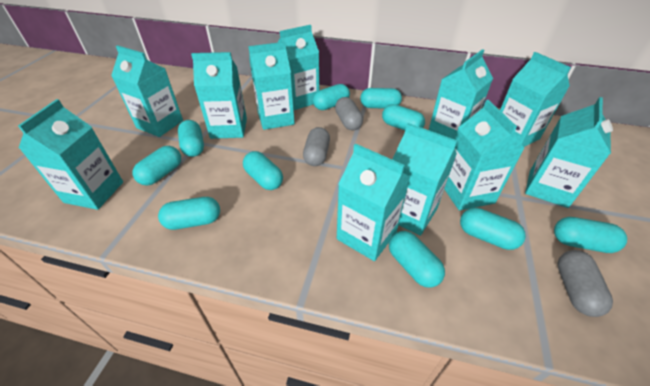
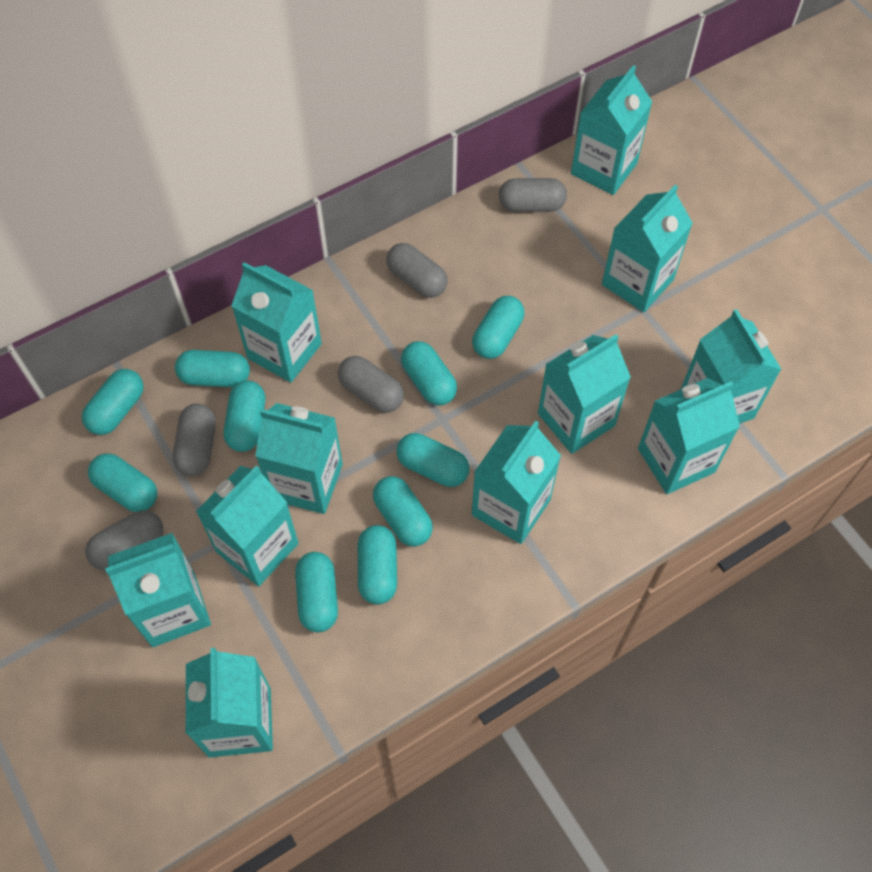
grey capsule: 3 -> 5

